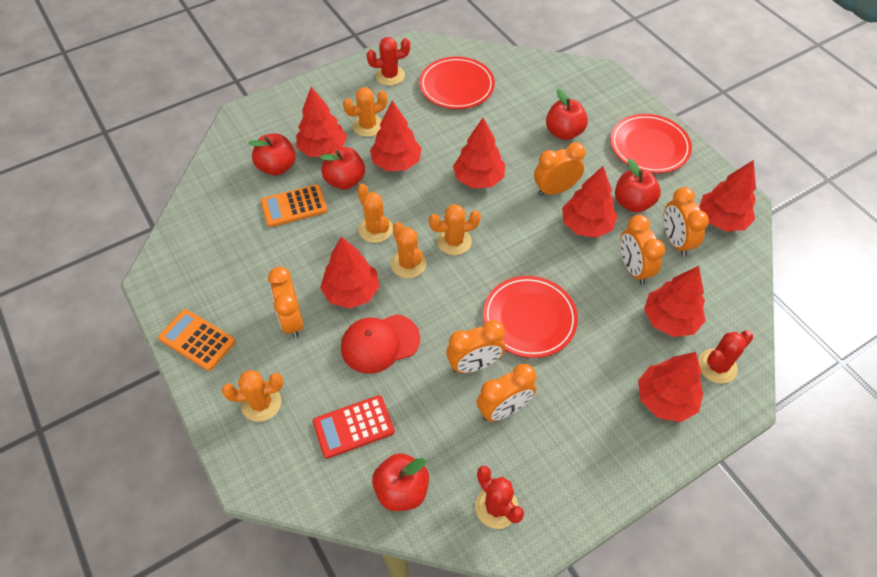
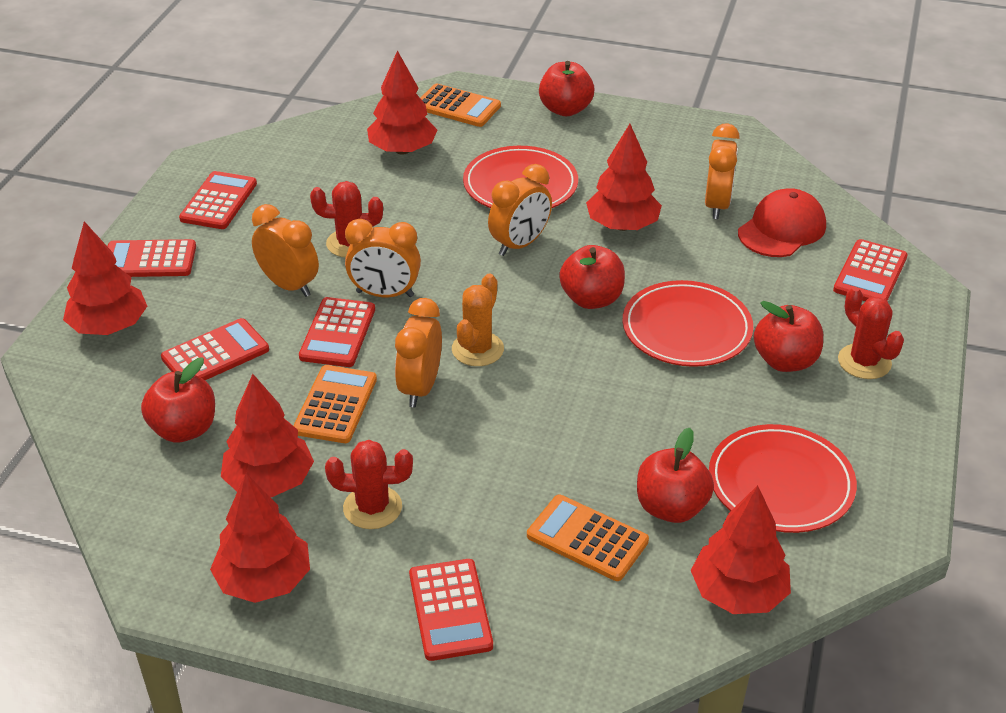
orange cactus: 5 -> 1
orange calculator: 2 -> 3
orange clock: 6 -> 5
red calculator: 1 -> 6
red tree: 8 -> 6

